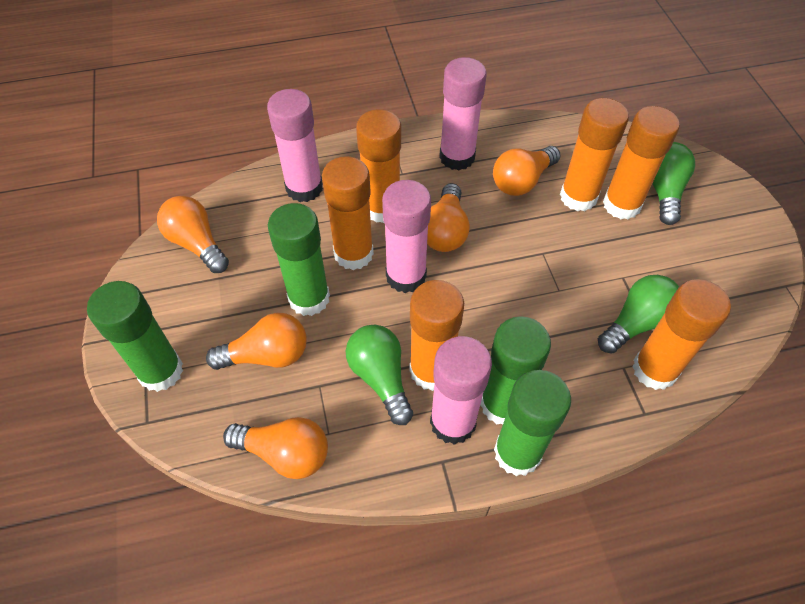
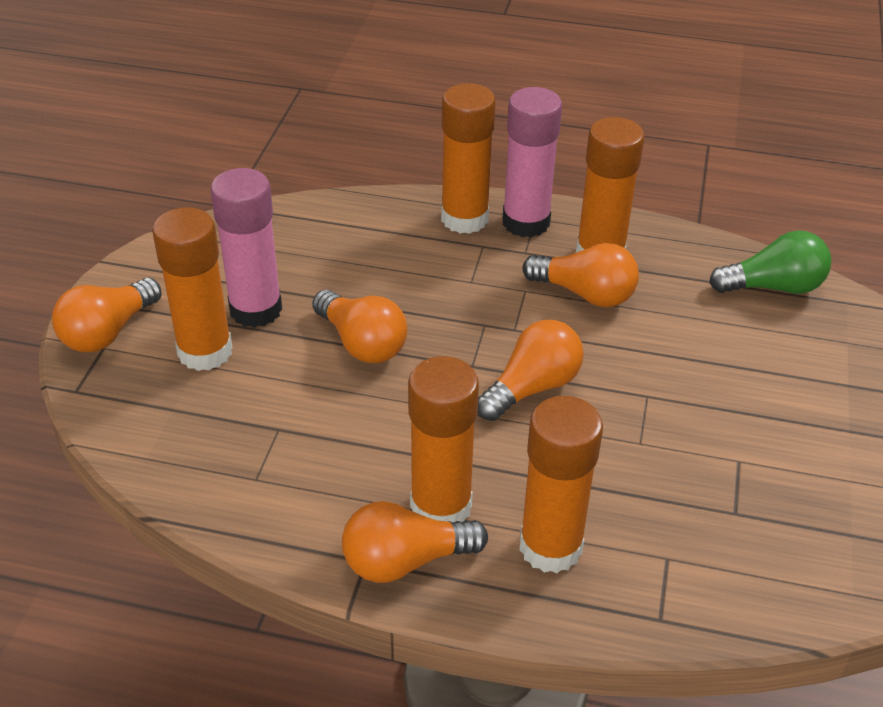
green glue stick: 4 -> 0
green light bulb: 3 -> 1
orange glue stick: 6 -> 5
pink glue stick: 4 -> 2

